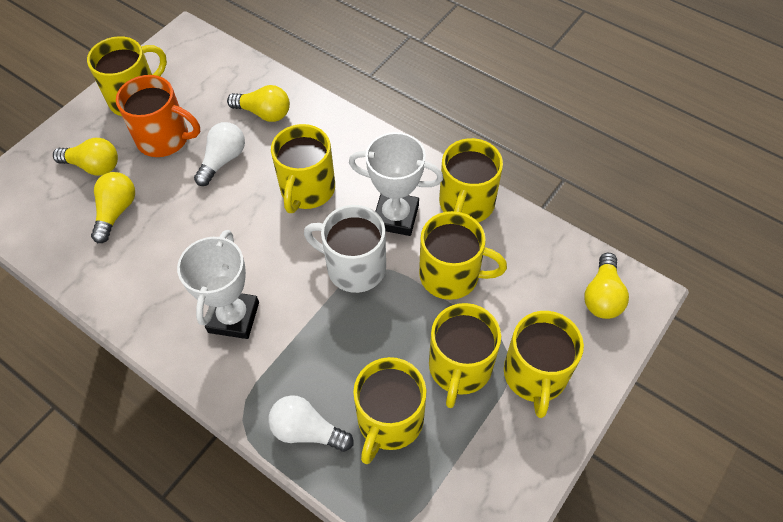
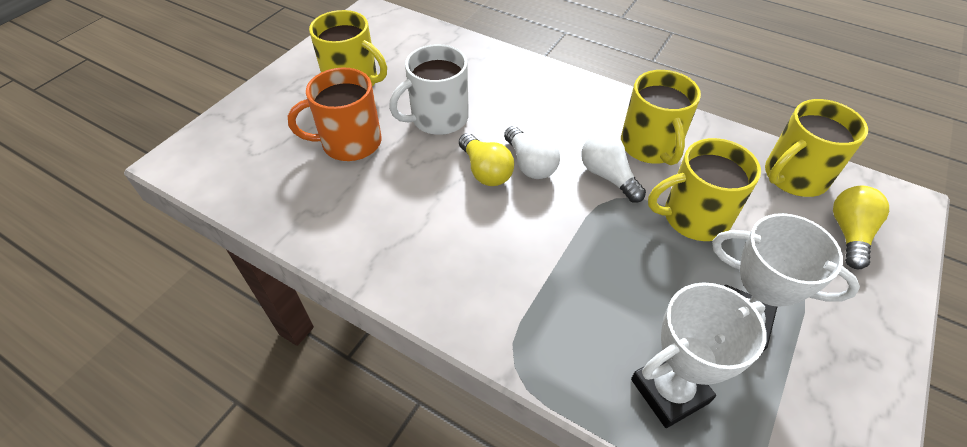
yellow light bulb: 4 -> 2
yellow mug: 7 -> 4

